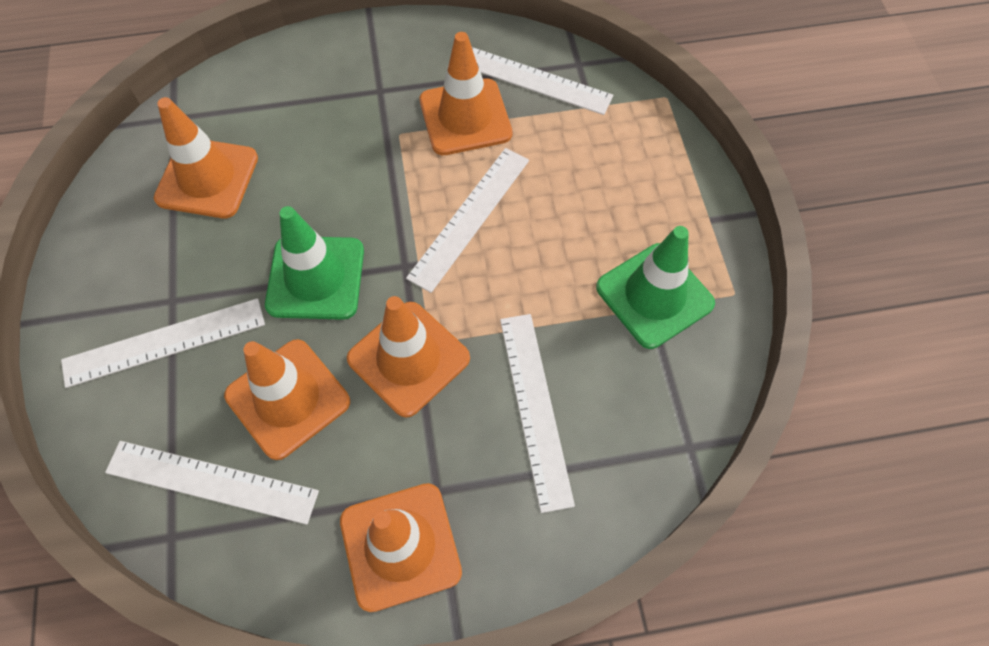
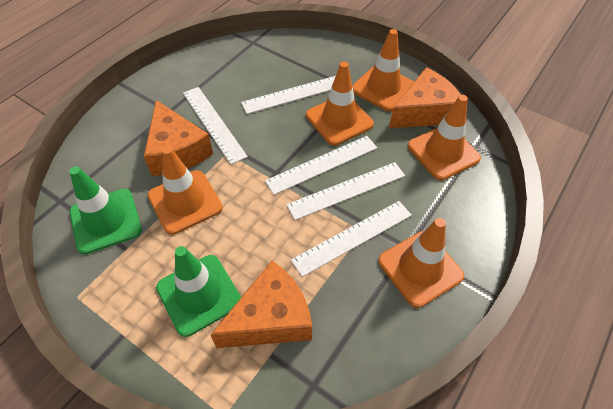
orange cheese: 0 -> 3

